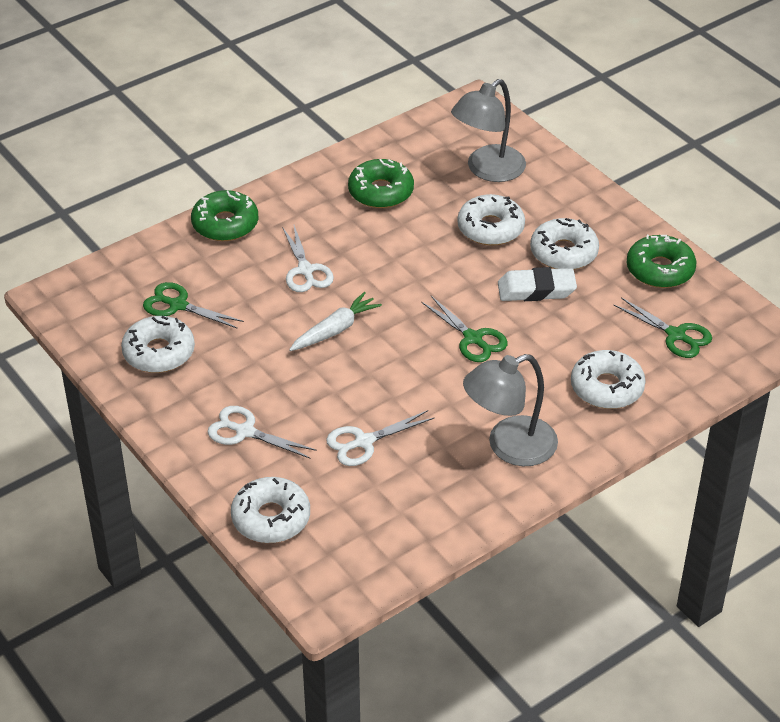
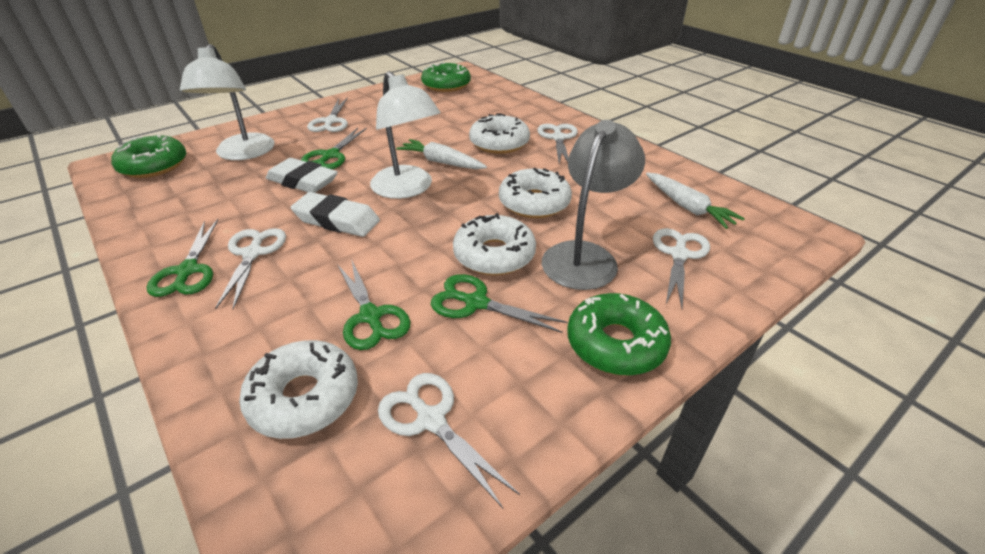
green scissors: 3 -> 4
grey lamp: 2 -> 1
white carrot: 1 -> 2
white donut: 5 -> 4
white eraser: 1 -> 2
white lamp: 0 -> 2
white scissors: 3 -> 5

